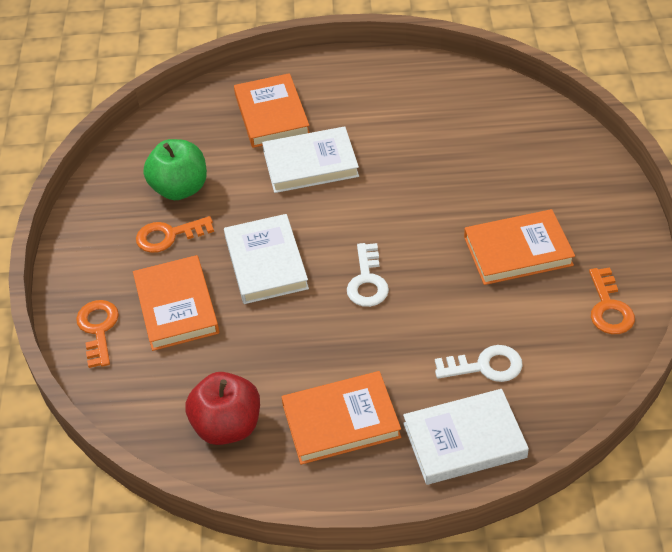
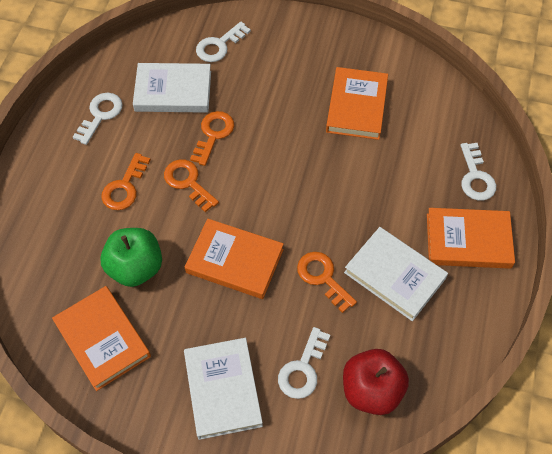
orange key: 3 -> 4
white key: 2 -> 4

